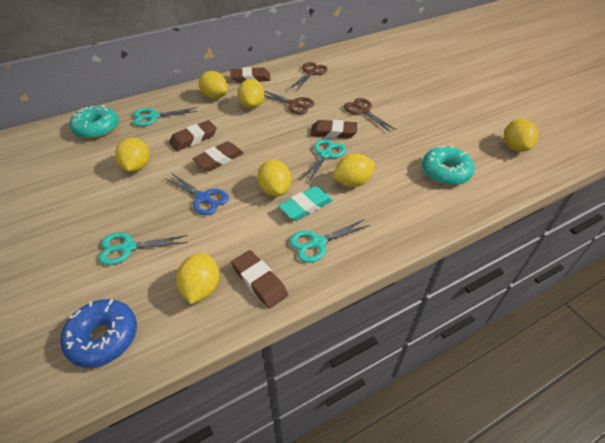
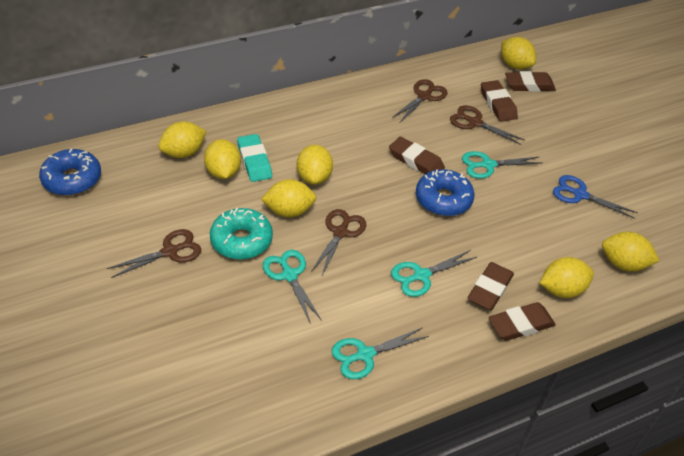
blue donut: 1 -> 2
brown scissors: 3 -> 4
turquoise donut: 2 -> 1

